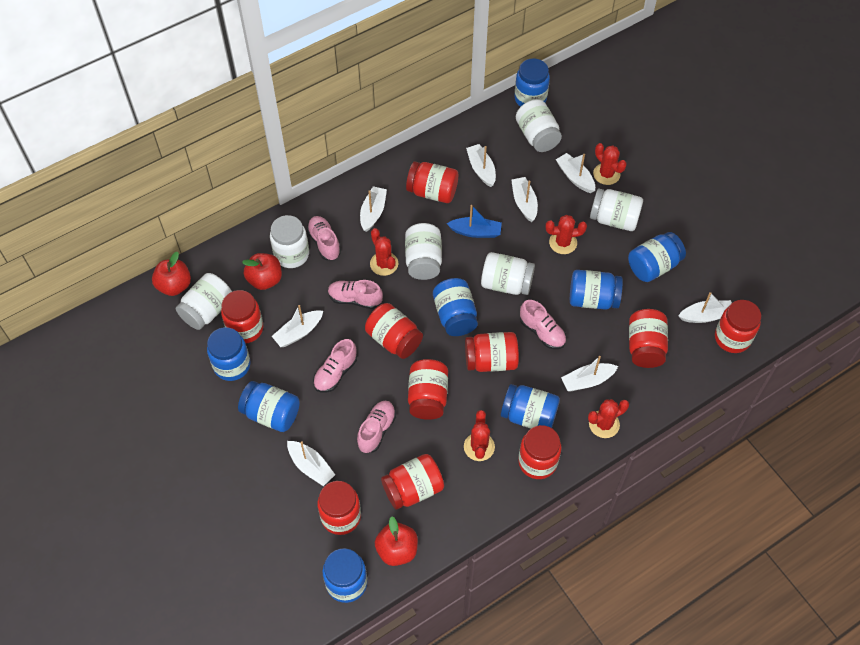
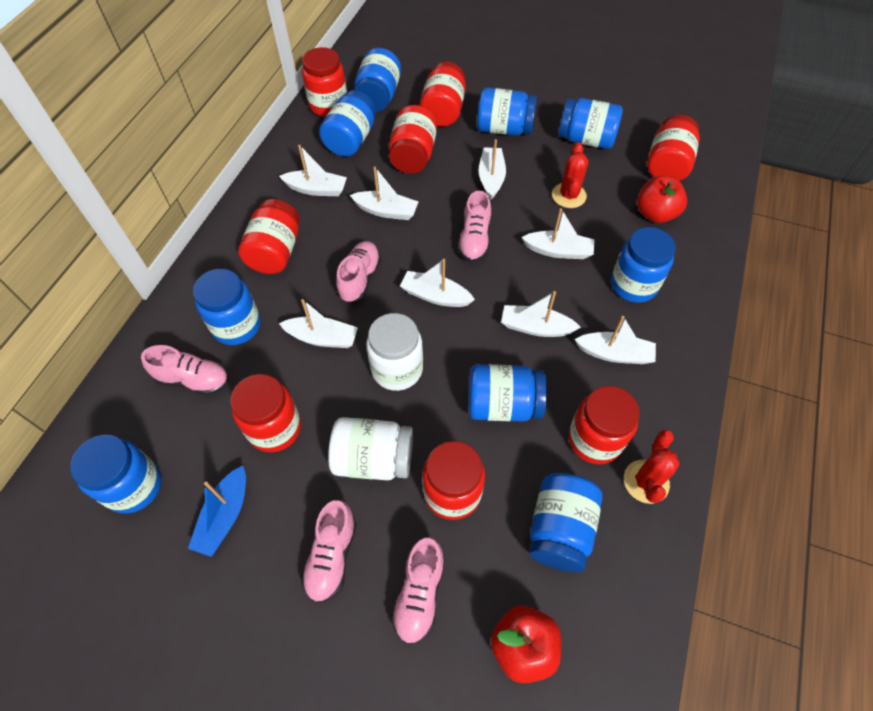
blue jar: 8 -> 9
red apple: 3 -> 2
red cactus: 5 -> 2
red jar: 10 -> 8
white jar: 6 -> 2

